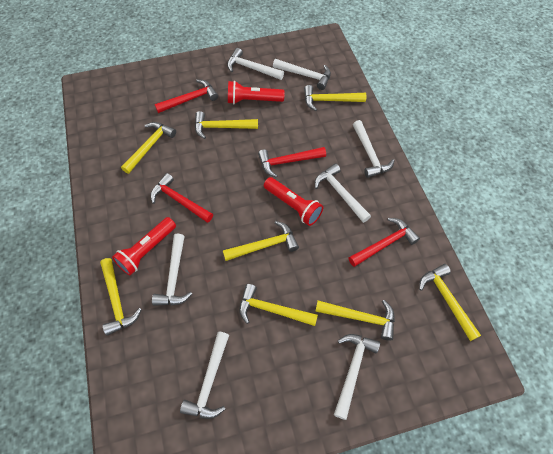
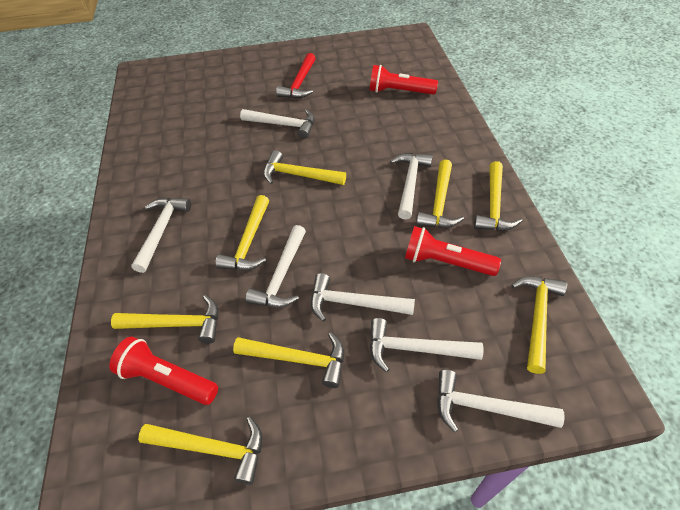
red hammer: 4 -> 1

